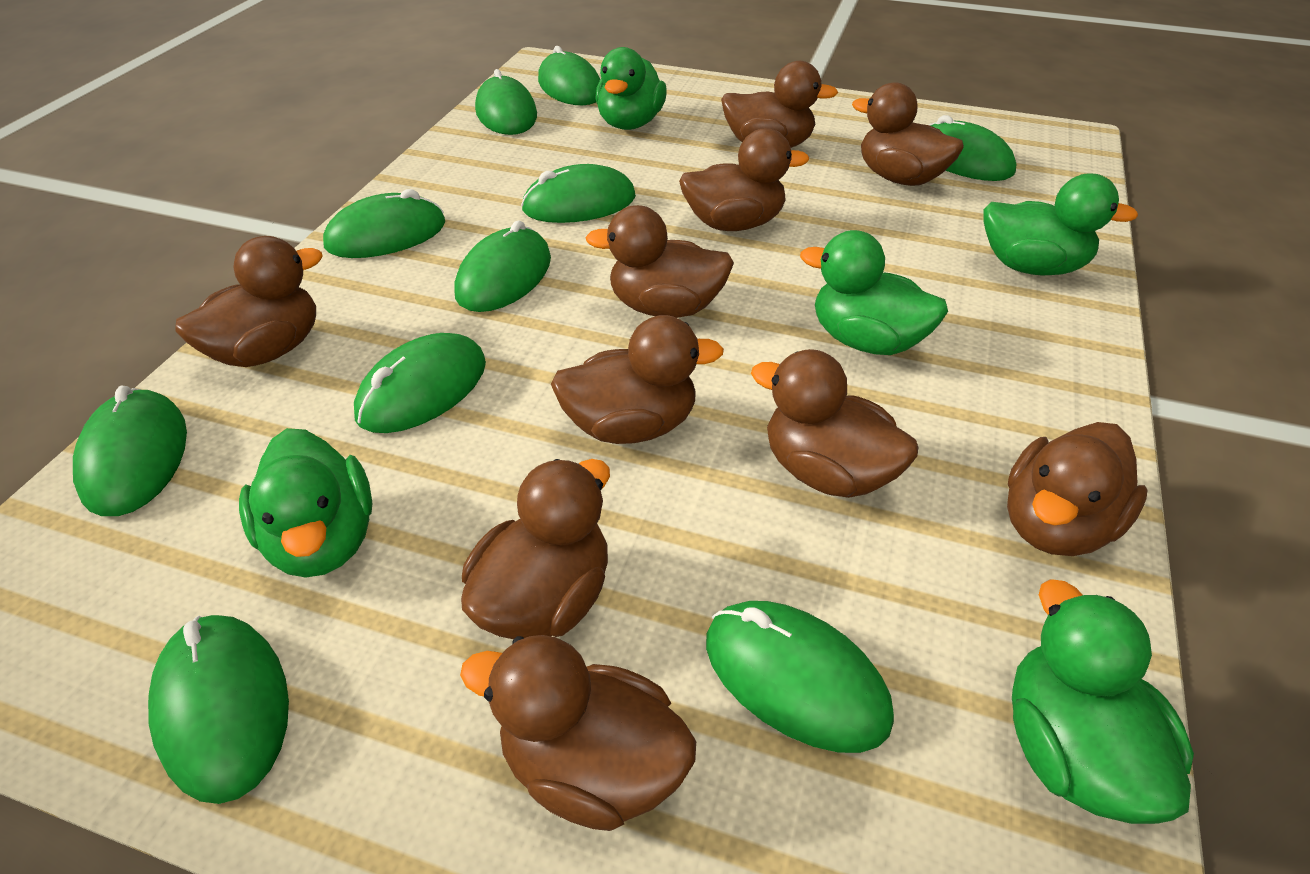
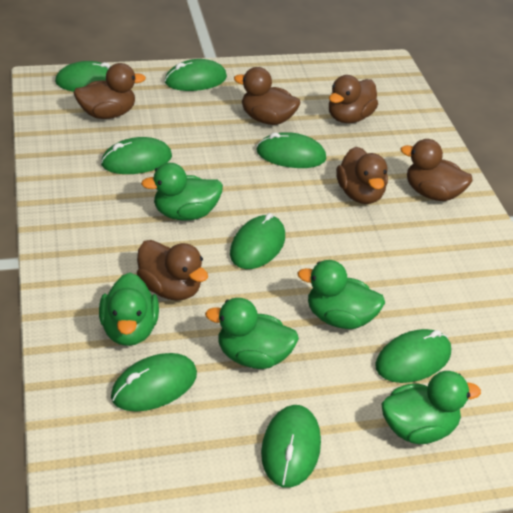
brown duck: 10 -> 6
green mouse: 10 -> 8

